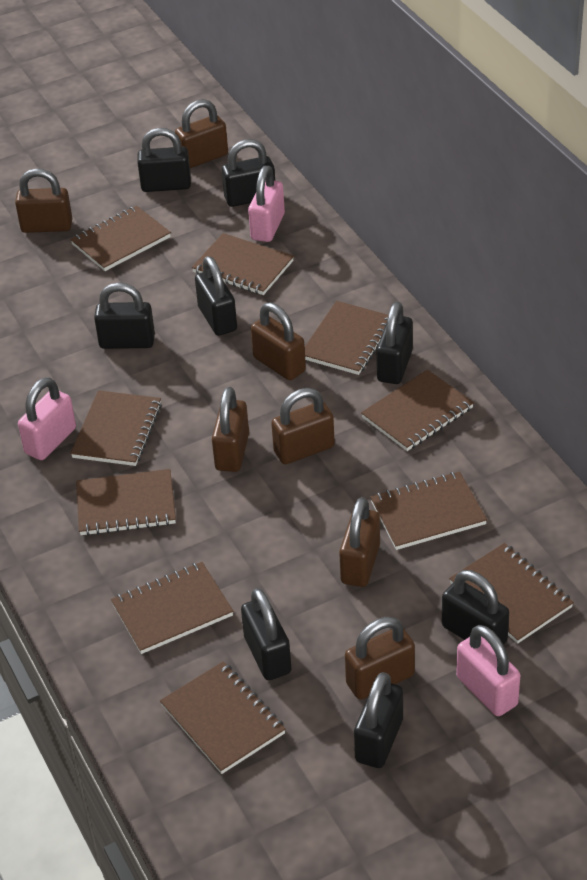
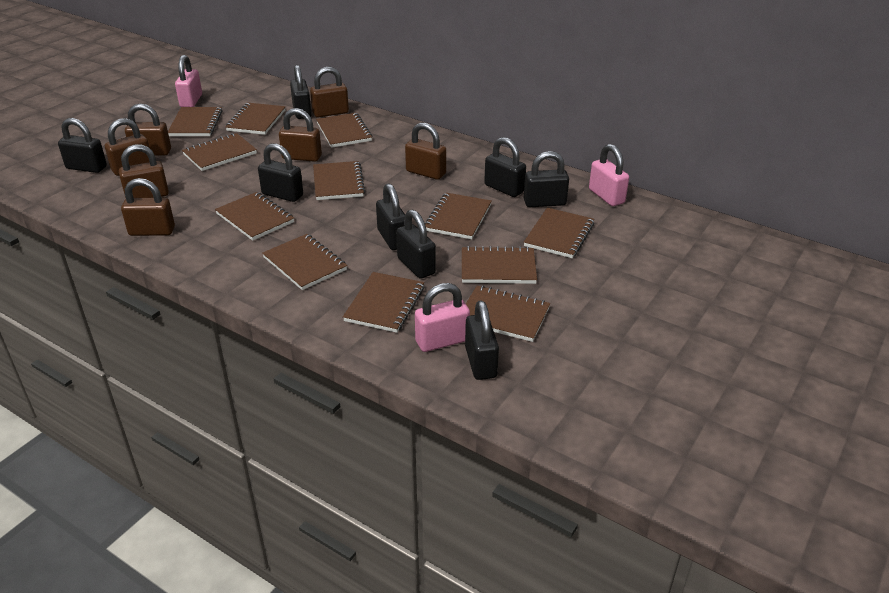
brown notebook: 10 -> 12

